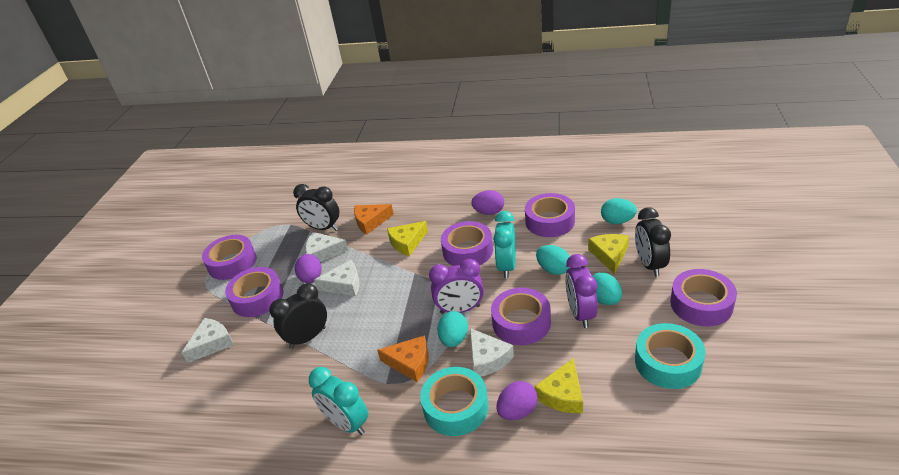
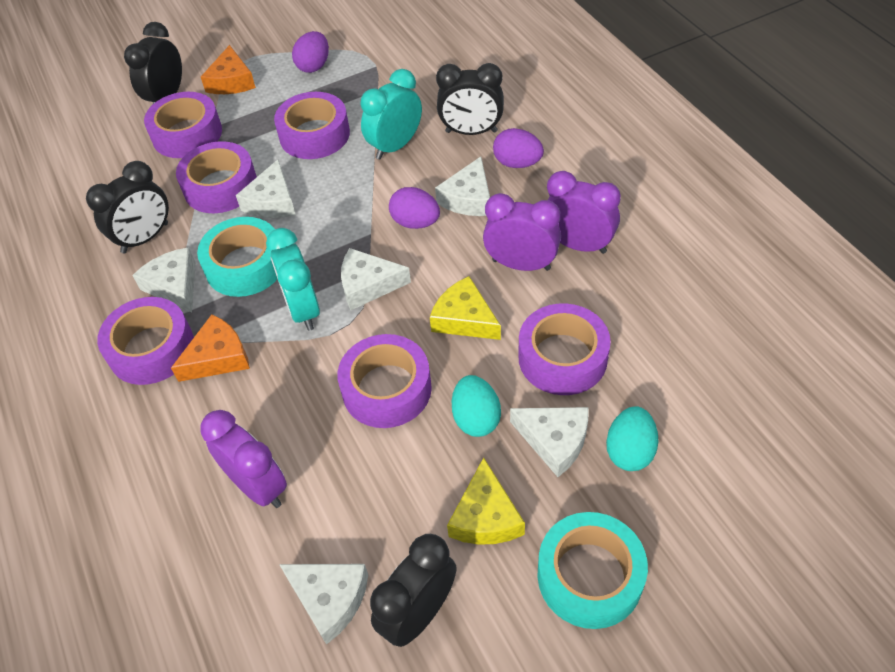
black clock: 3 -> 4
purple clock: 2 -> 3
turquoise egg: 4 -> 2
white cheese: 4 -> 6
yellow cheese: 3 -> 2

